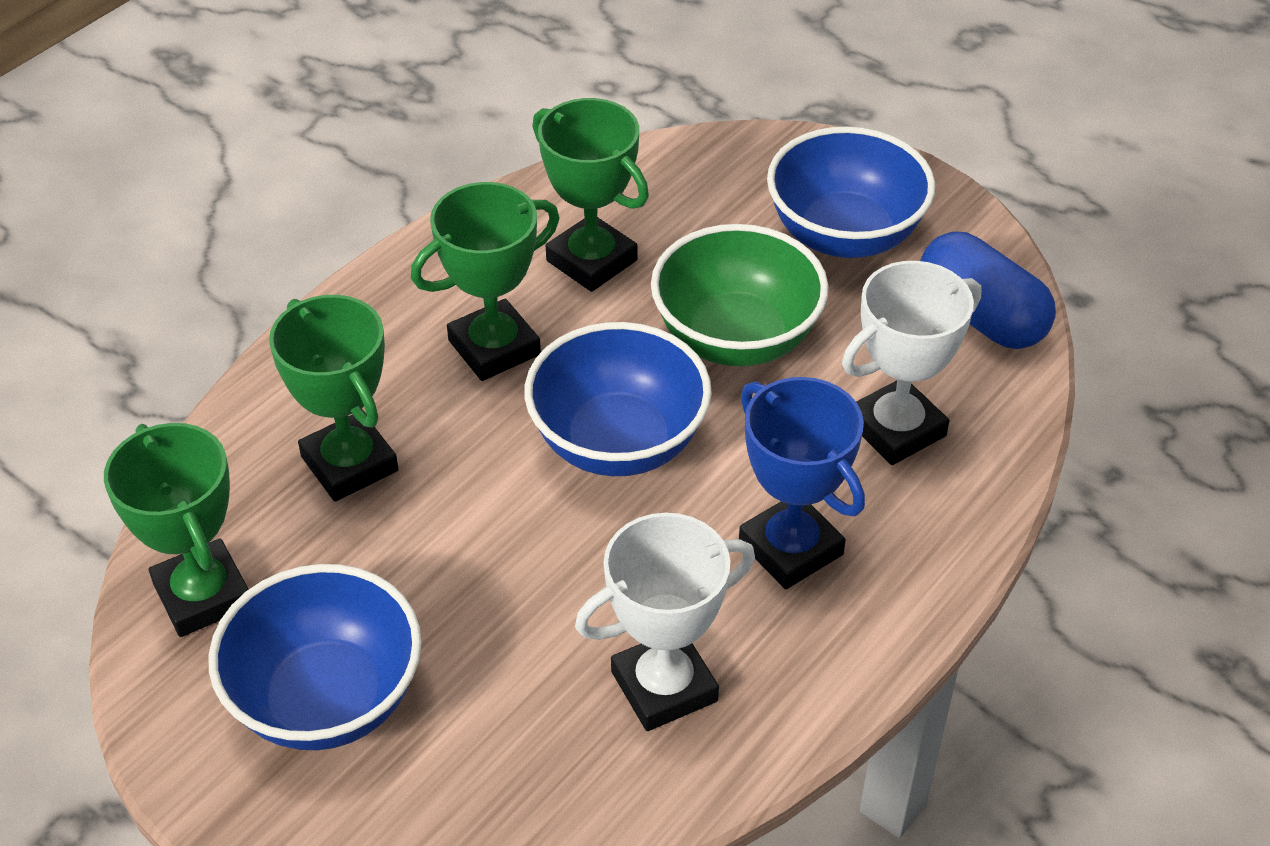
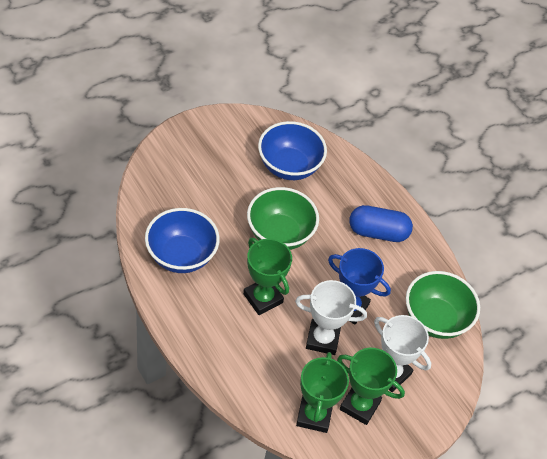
blue bowl: 3 -> 2
green bowl: 1 -> 2
green trophy: 4 -> 3

